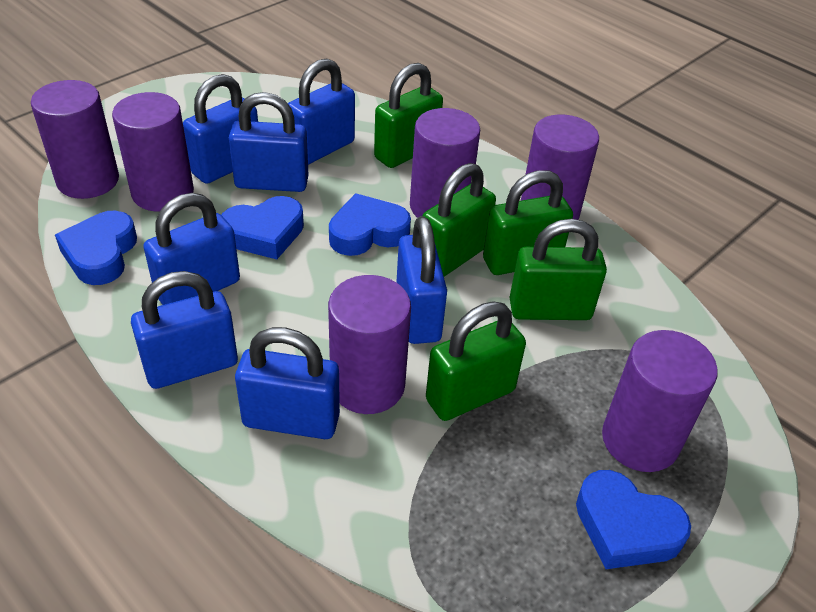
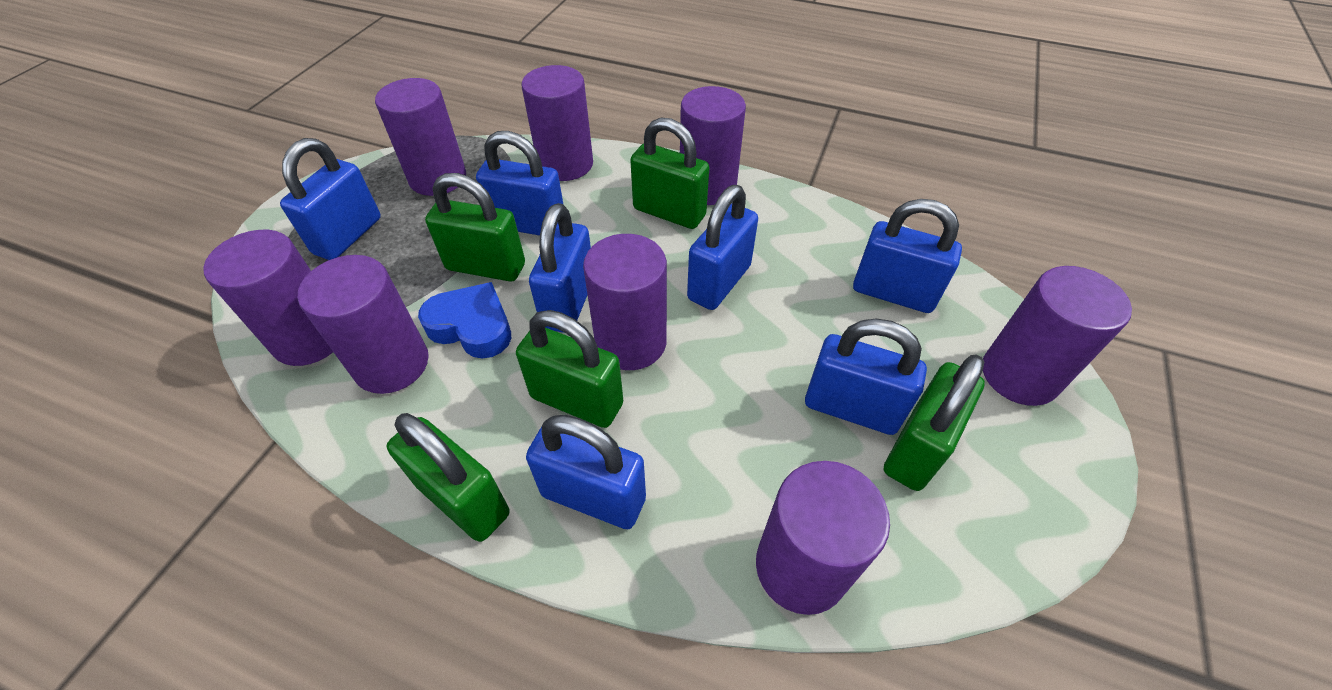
blue heart: 4 -> 1
purple cylinder: 6 -> 8

